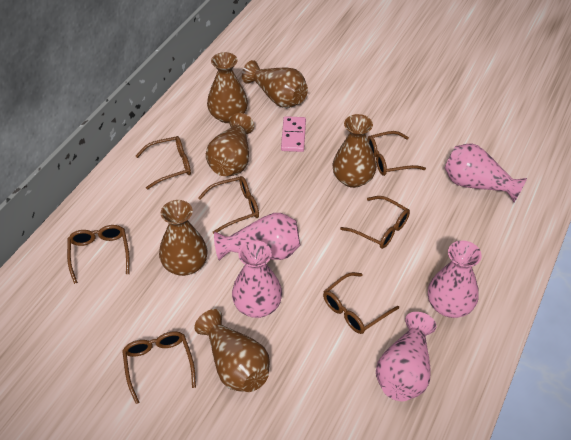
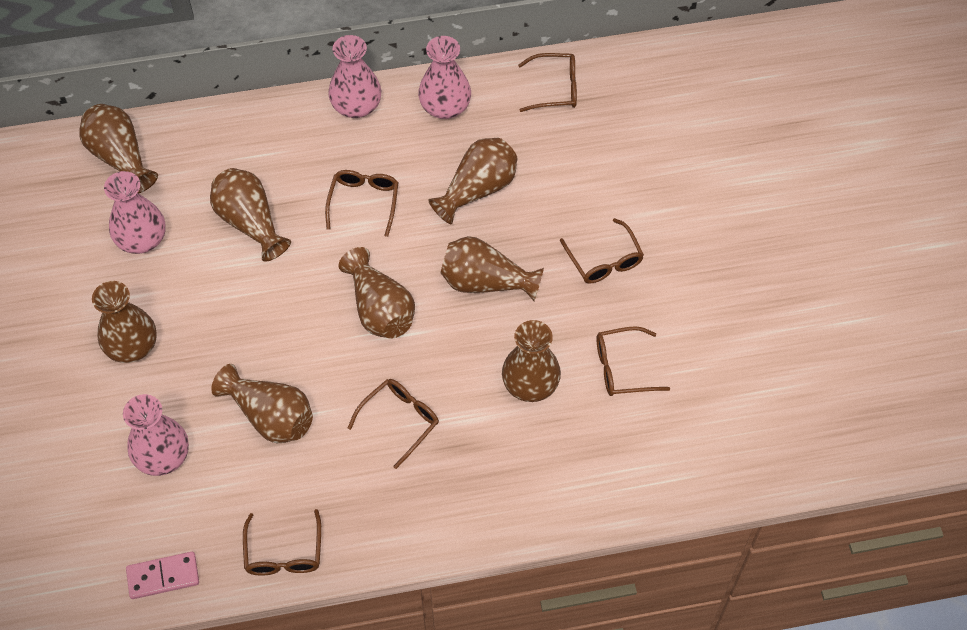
brown glasses: 7 -> 6
brown vase: 6 -> 8
pink vase: 5 -> 4

